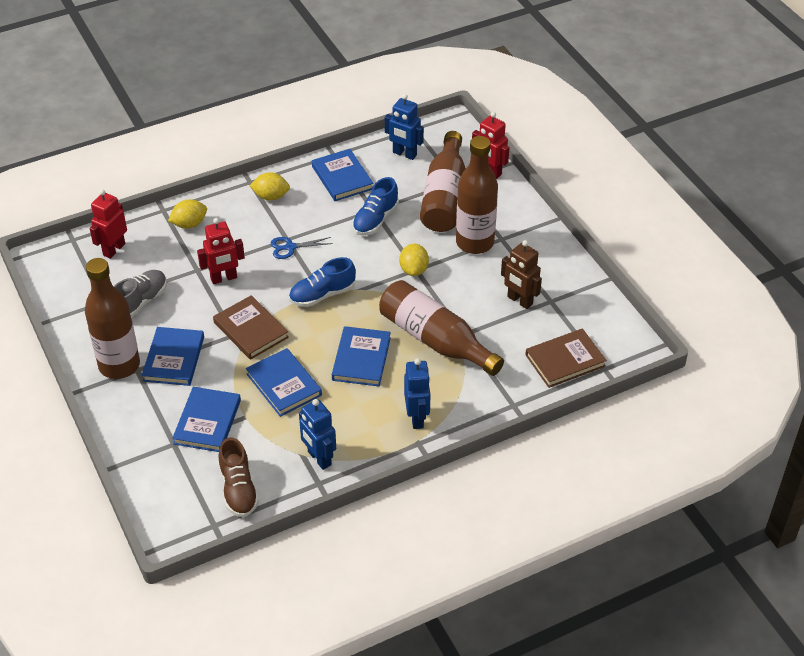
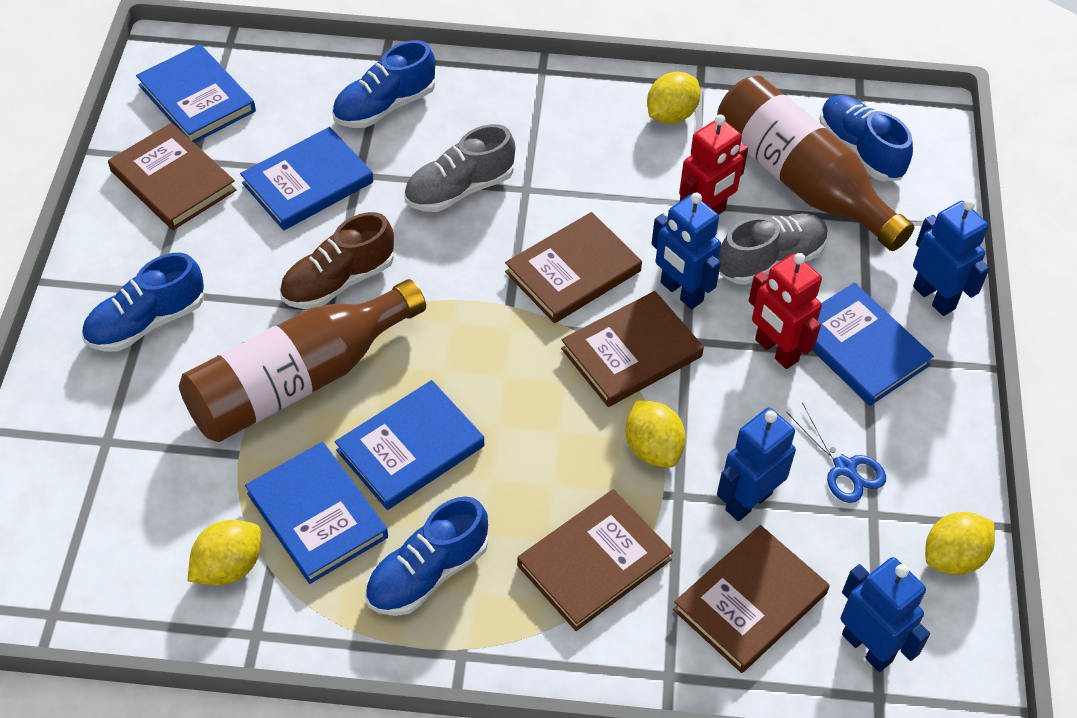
blue robot: 3 -> 4
blue shoe: 2 -> 4
brown book: 2 -> 5
brown bottle: 4 -> 2
brown robot: 1 -> 0
grey shoe: 1 -> 2
red robot: 3 -> 2
yellow lemon: 3 -> 4

